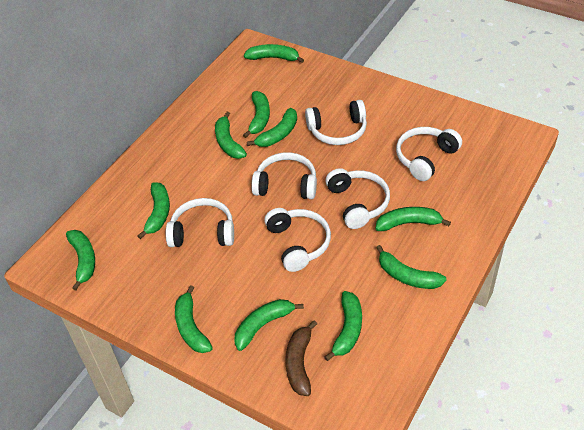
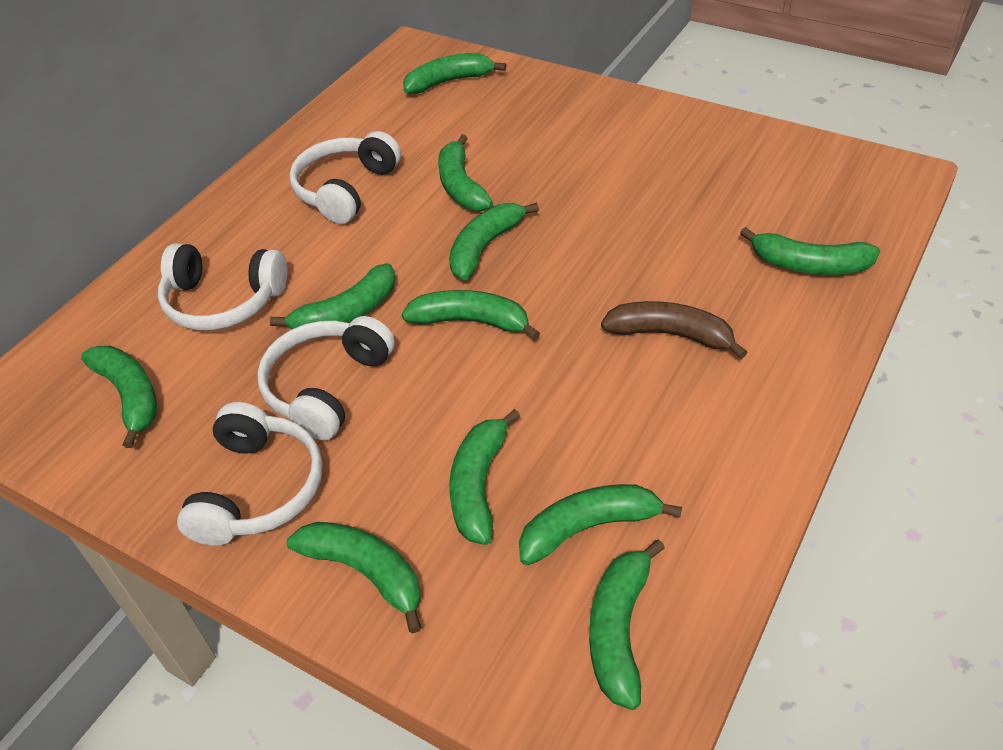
white headphones: 6 -> 4

